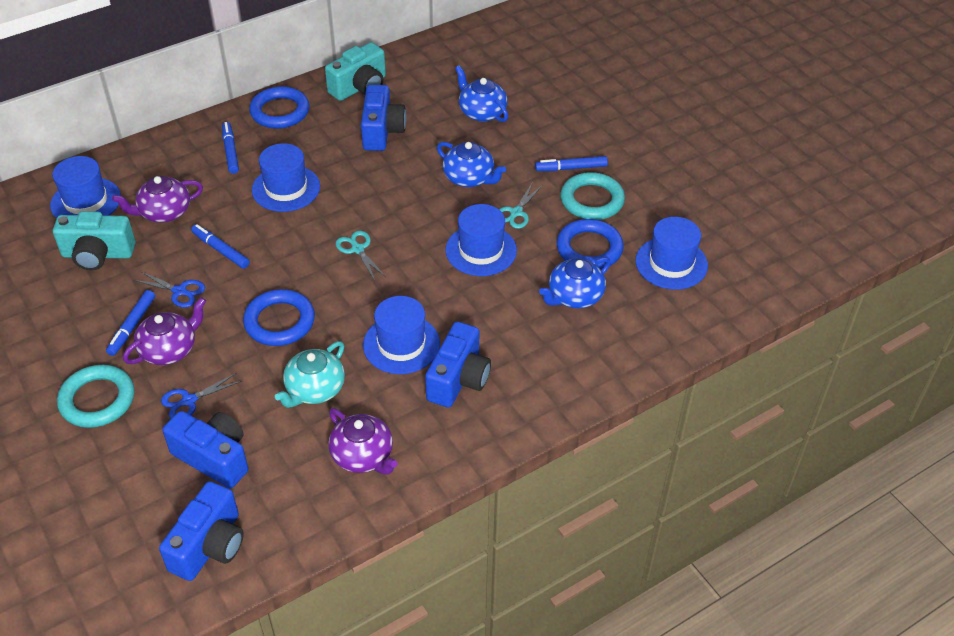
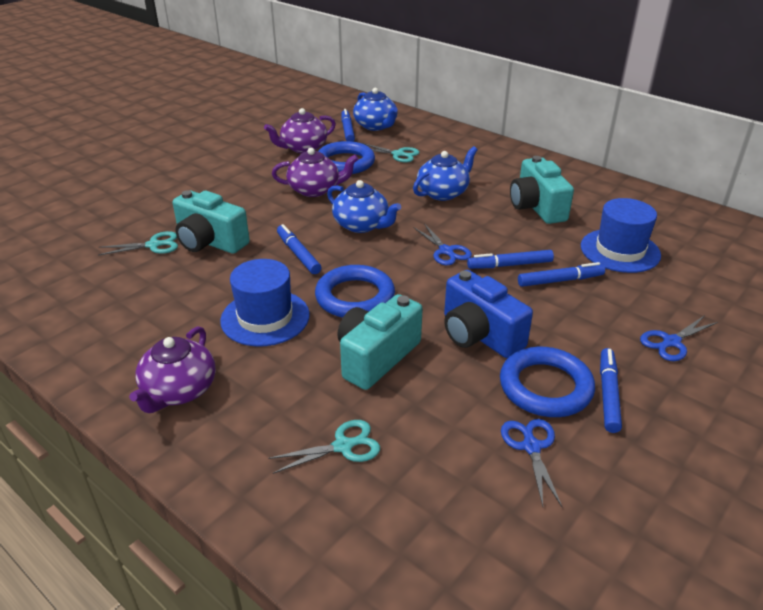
blue camera: 4 -> 1
blue hat: 5 -> 2
blue marker: 4 -> 5
blue scissors: 2 -> 3
turquoise camera: 2 -> 3
turquoise ring: 2 -> 0
turquoise scissors: 2 -> 3
turquoise teapot: 1 -> 0

